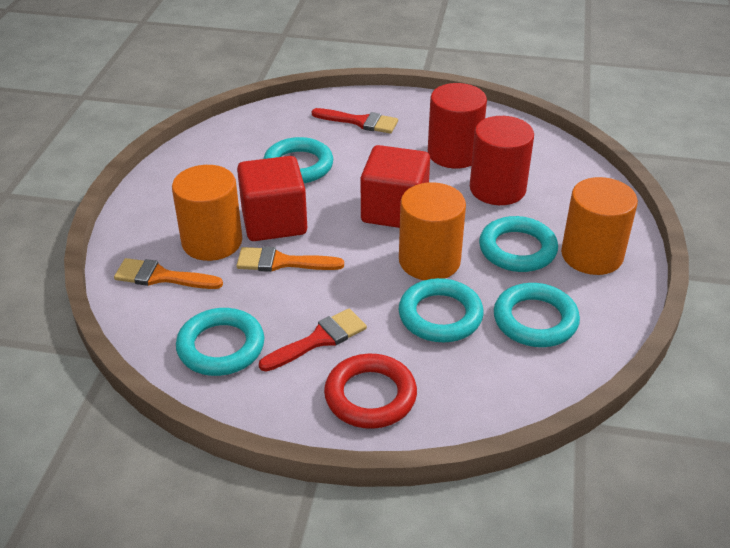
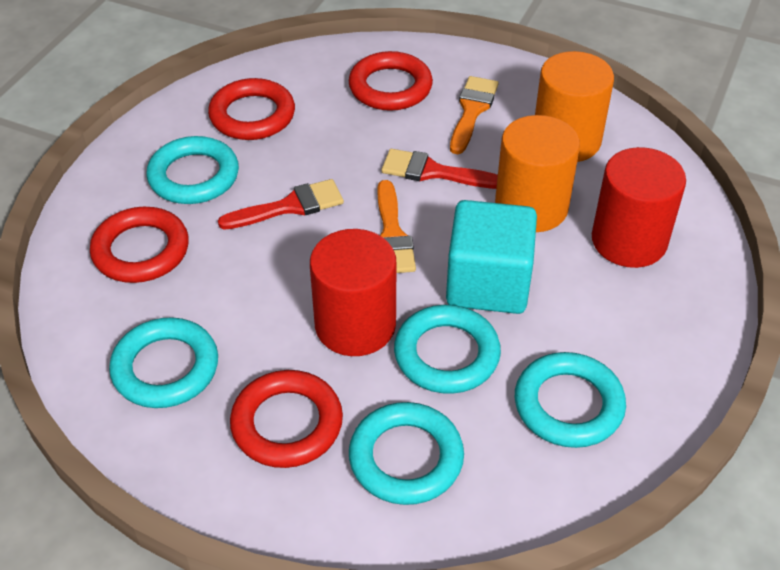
orange cylinder: 3 -> 2
red cube: 2 -> 0
red ring: 1 -> 4
turquoise cube: 0 -> 1

